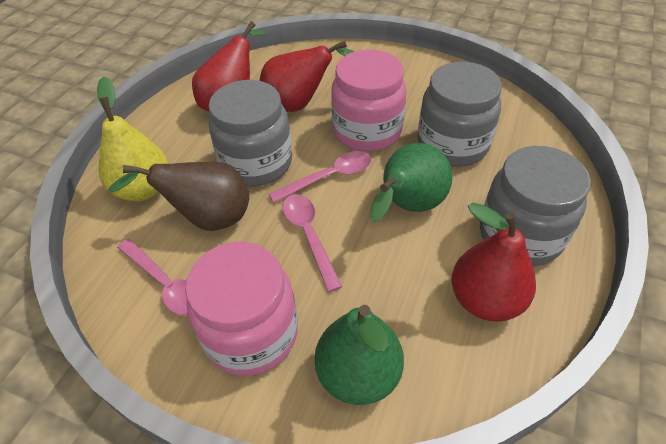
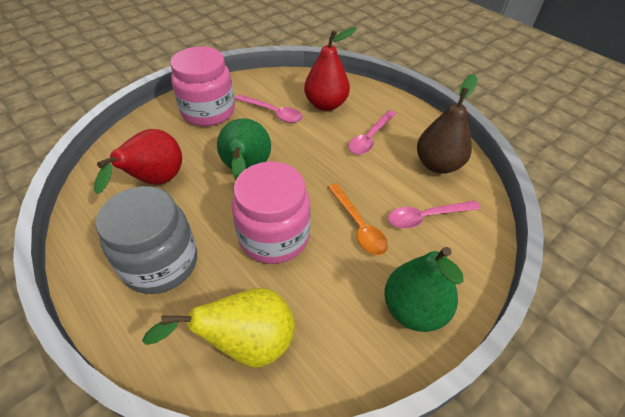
grey jar: 3 -> 1
orange spoon: 0 -> 1
red pear: 3 -> 2

